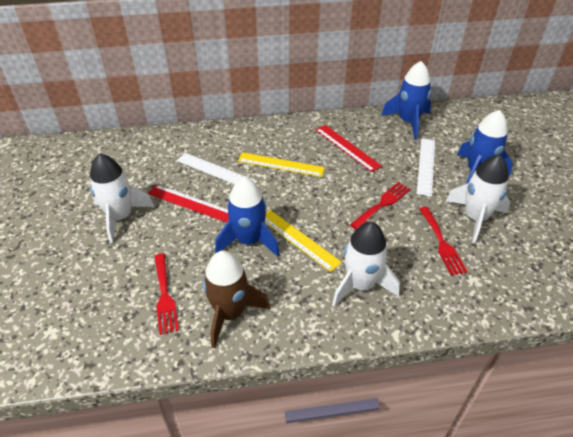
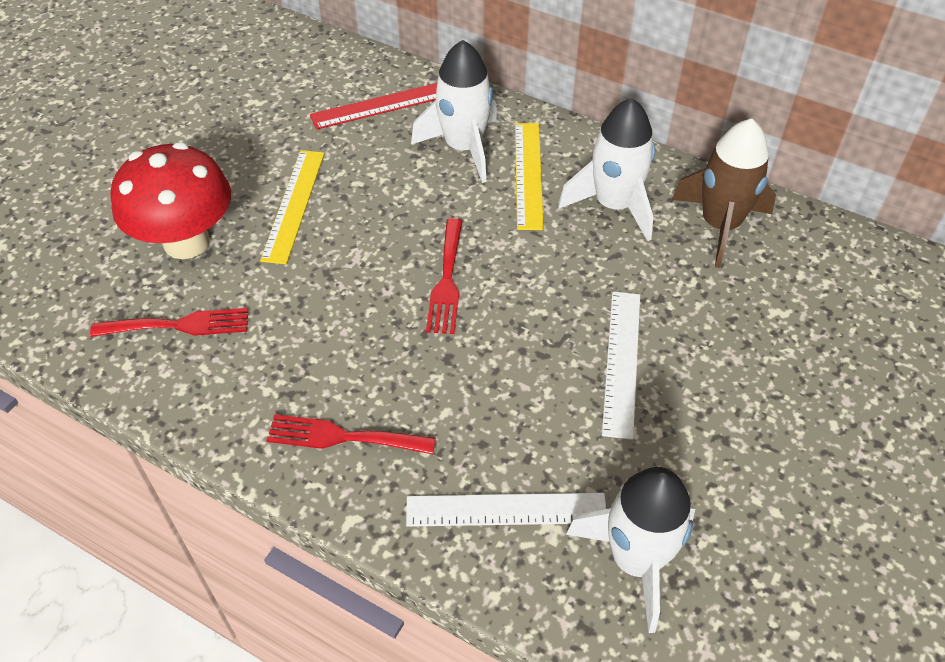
blue rocket: 3 -> 0
red mushroom: 0 -> 1
red ruler: 2 -> 1

